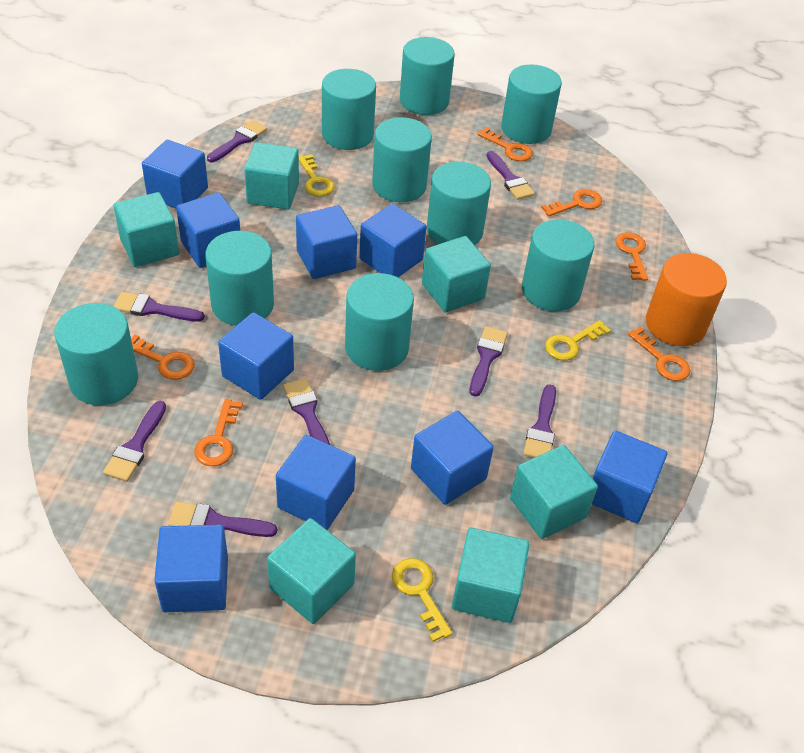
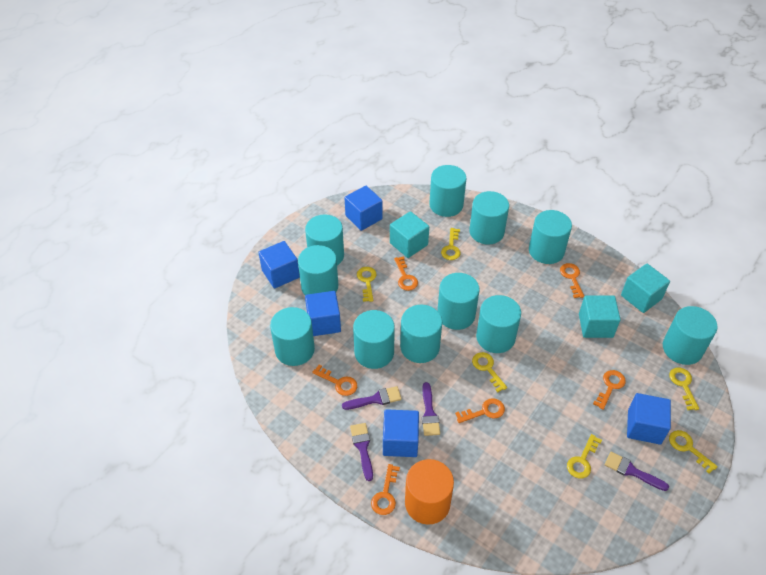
blue cube: 9 -> 5
purple brush: 8 -> 4
turquoise cube: 6 -> 3
turquoise cylinder: 9 -> 11
yellow key: 3 -> 6

